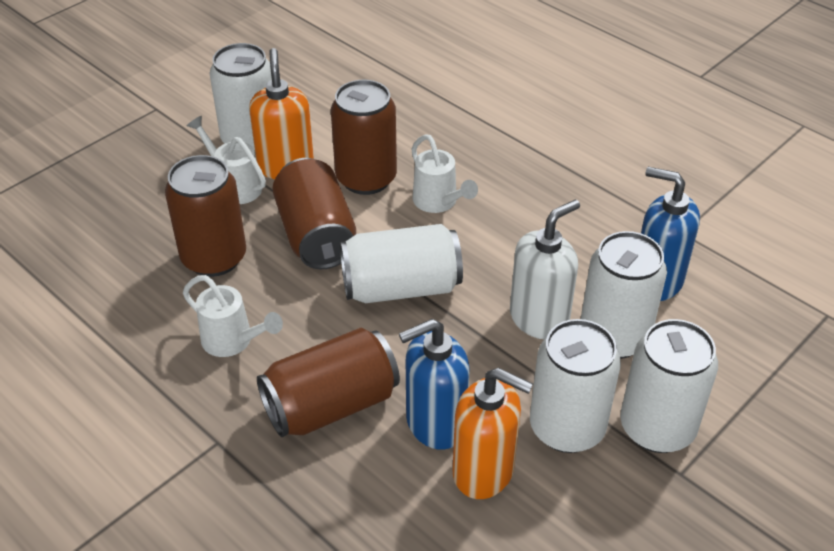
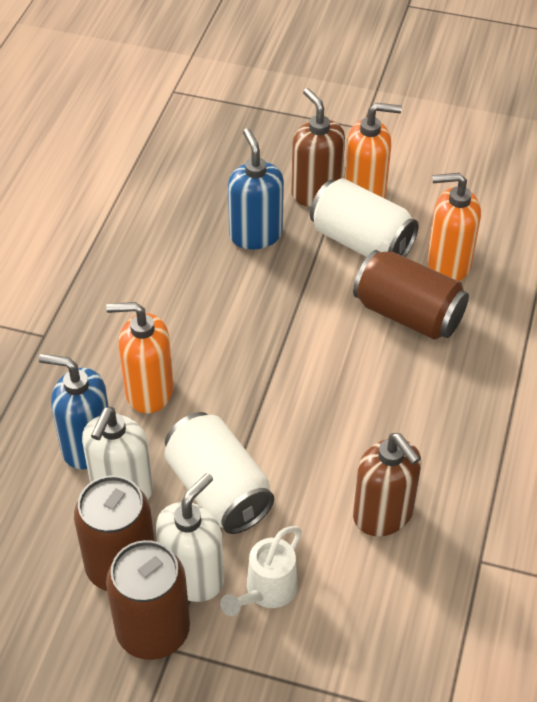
brown can: 4 -> 3
brown soap dispenser: 0 -> 2
orange soap dispenser: 2 -> 3
white can: 5 -> 2
white soap dispenser: 1 -> 2
white watering can: 3 -> 1

